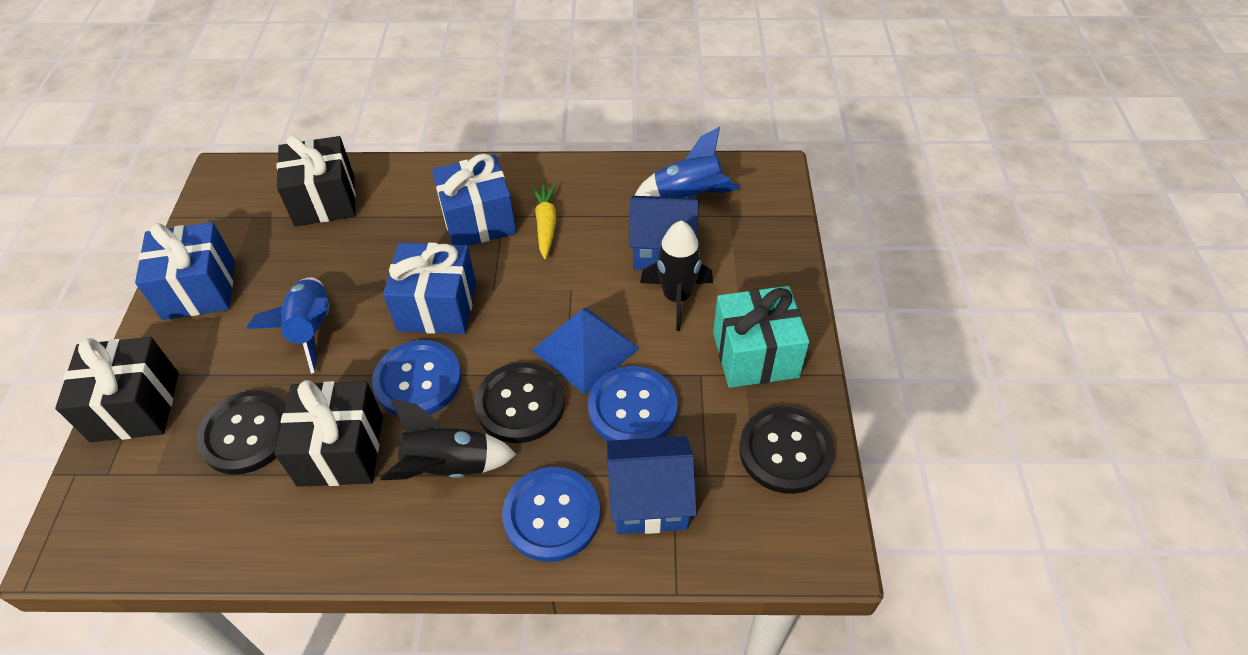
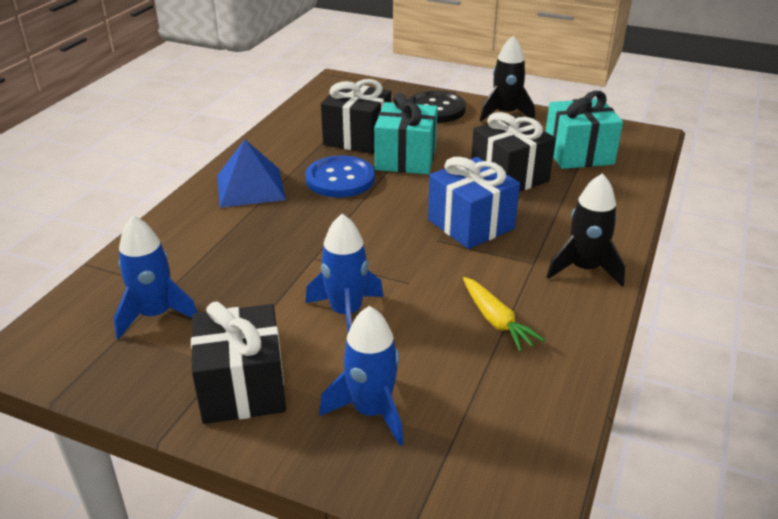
black button: 3 -> 1
blue button: 3 -> 1
blue gift: 3 -> 1
blue house: 2 -> 0
blue rocket: 2 -> 3
turquoise gift: 1 -> 2

